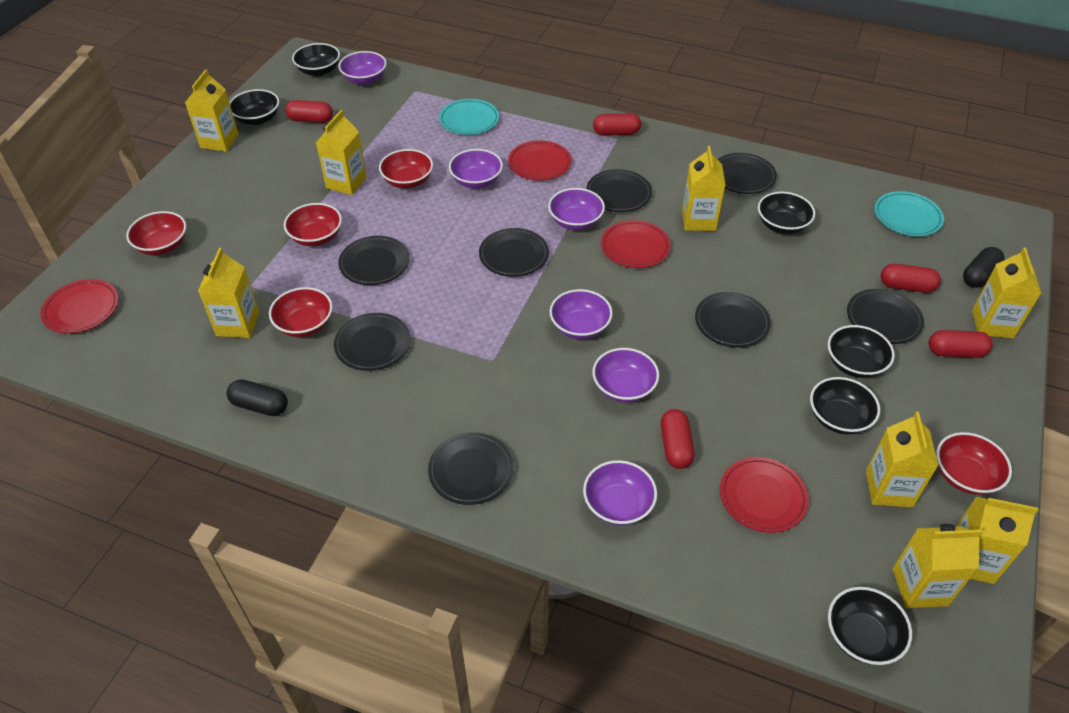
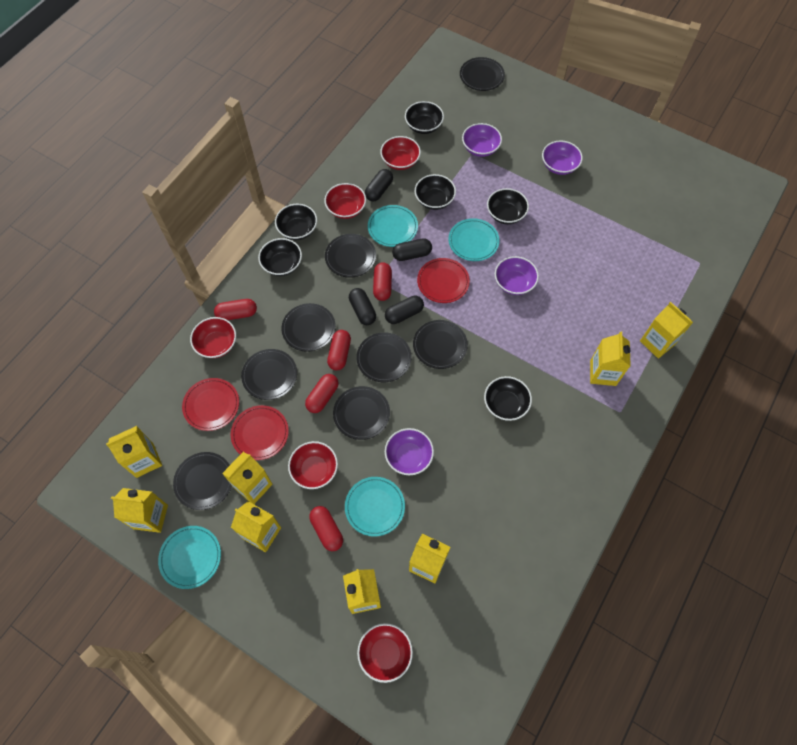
black capsule: 2 -> 4
purple bowl: 6 -> 4
red plate: 4 -> 3
turquoise plate: 2 -> 4

